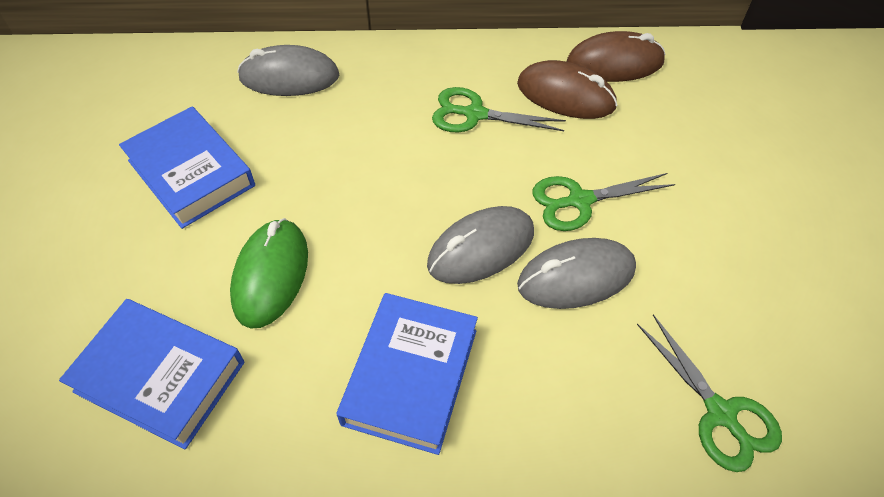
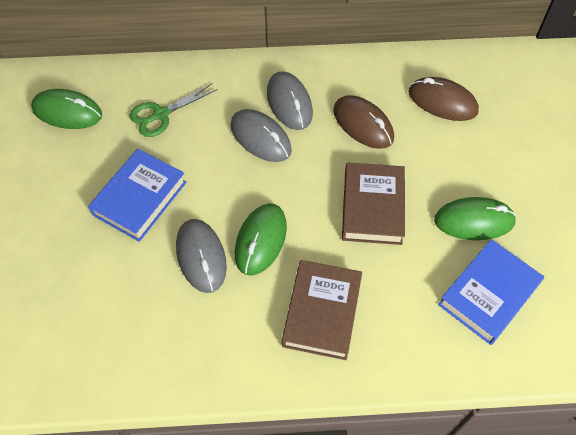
blue book: 3 -> 2
brown book: 0 -> 2
green mouse: 1 -> 3
green scissors: 3 -> 1

